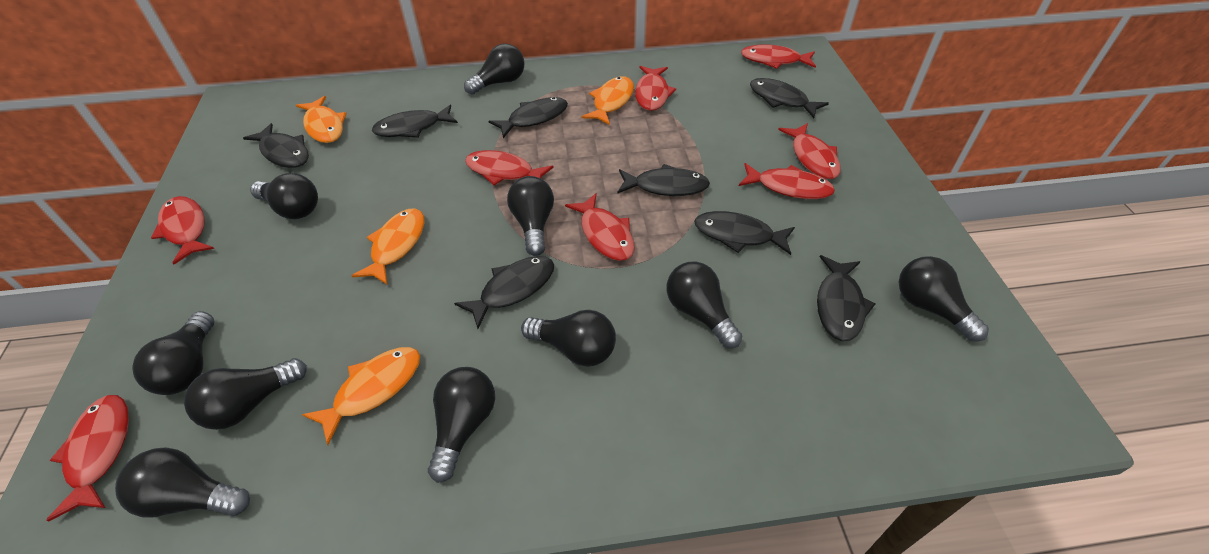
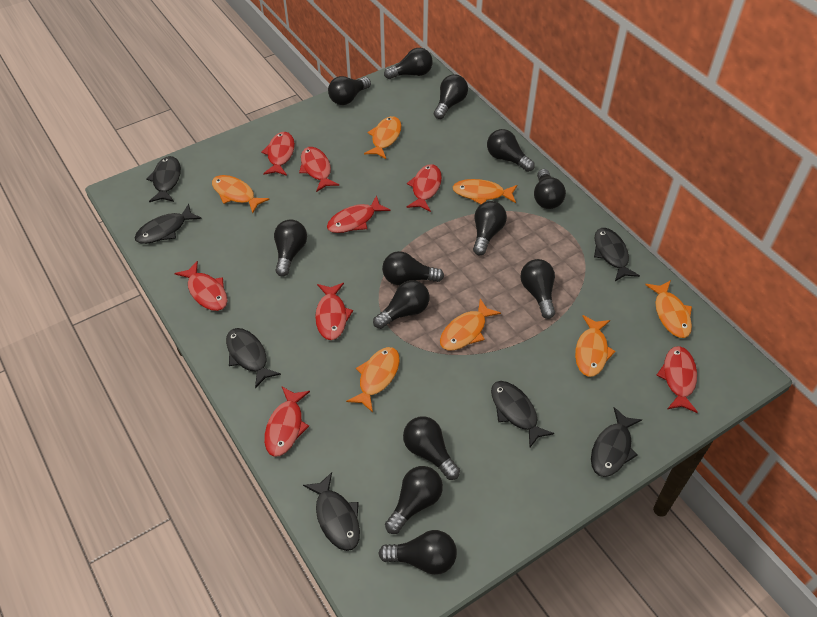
black fish: 8 -> 7
black light bulb: 10 -> 13
orange fish: 4 -> 7

